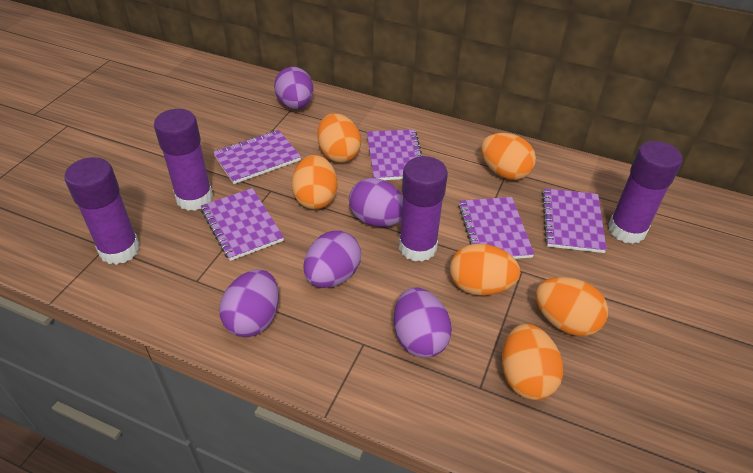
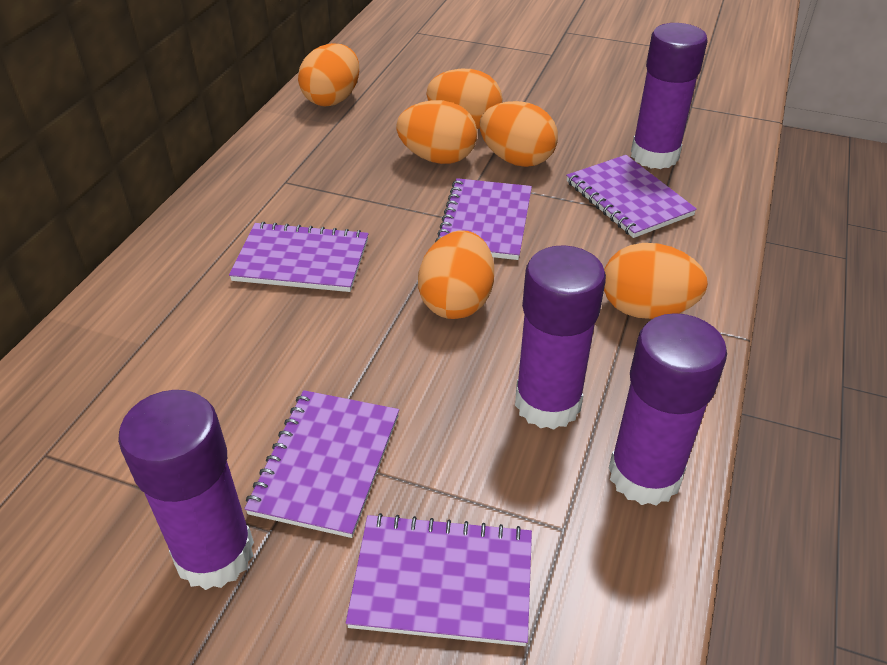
purple egg: 5 -> 0

